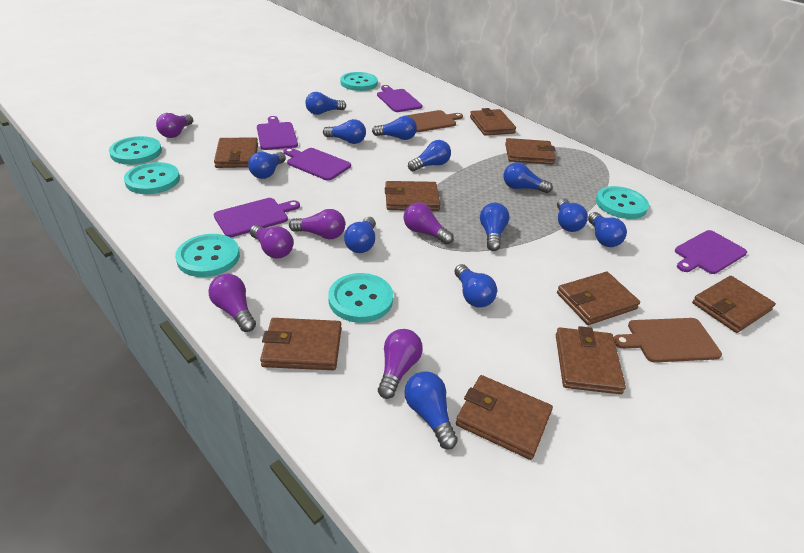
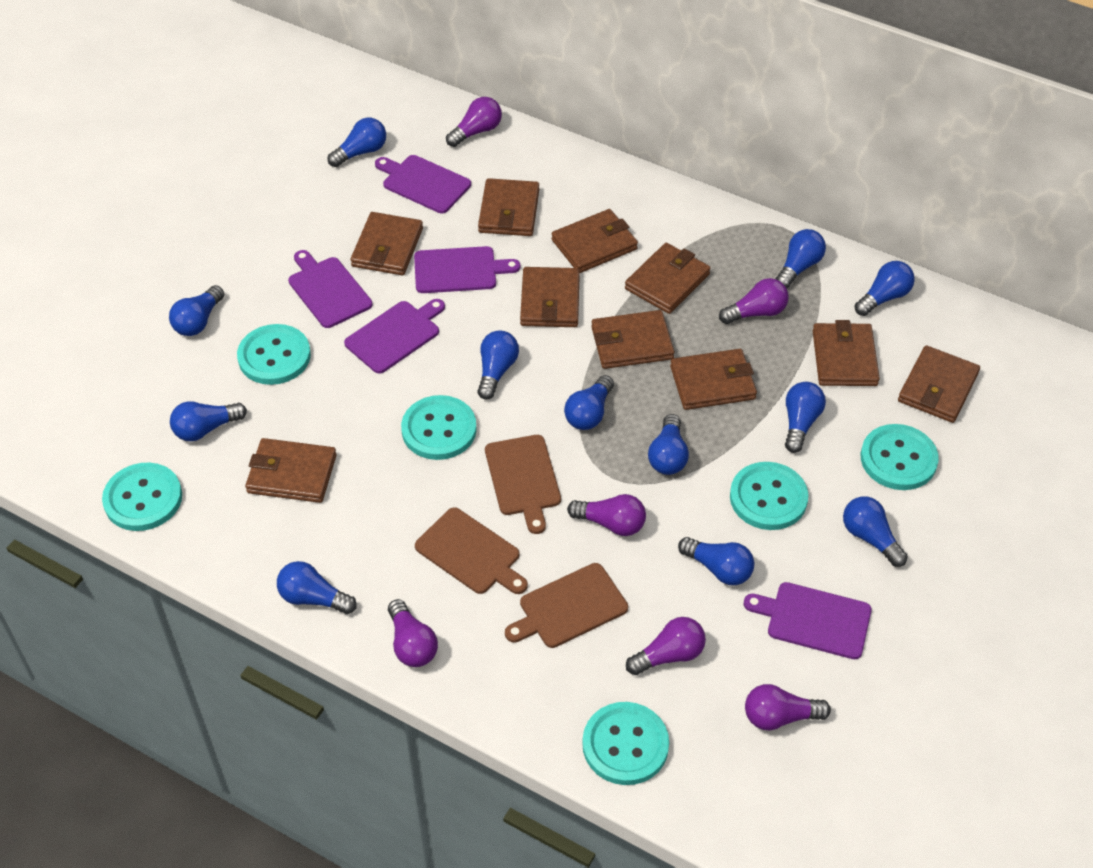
brown cutting board: 2 -> 3
brown wallet: 9 -> 10

